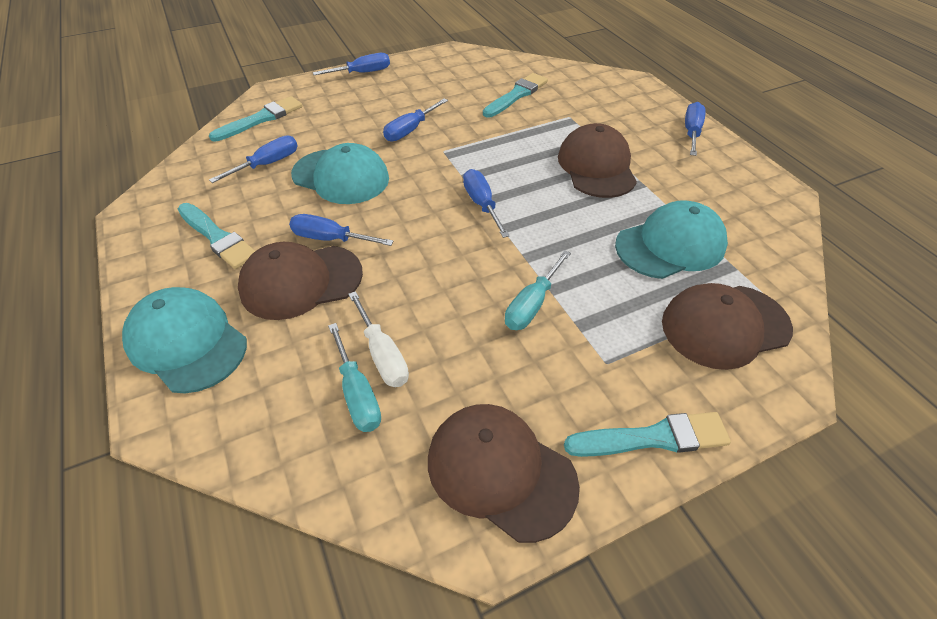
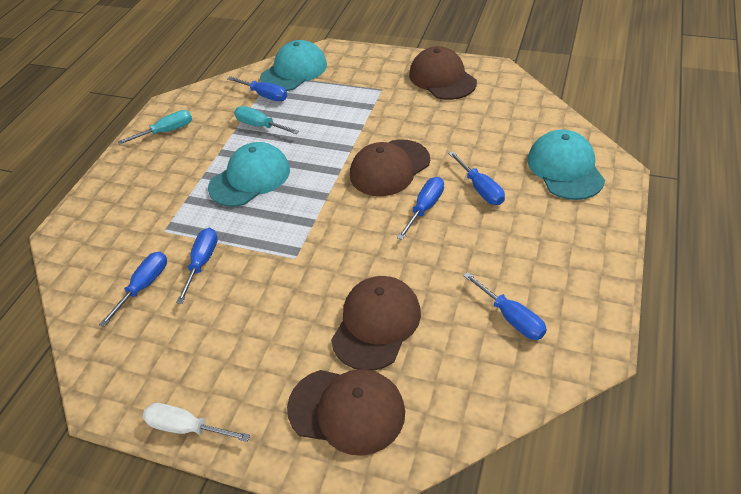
turquoise brush: 4 -> 0

